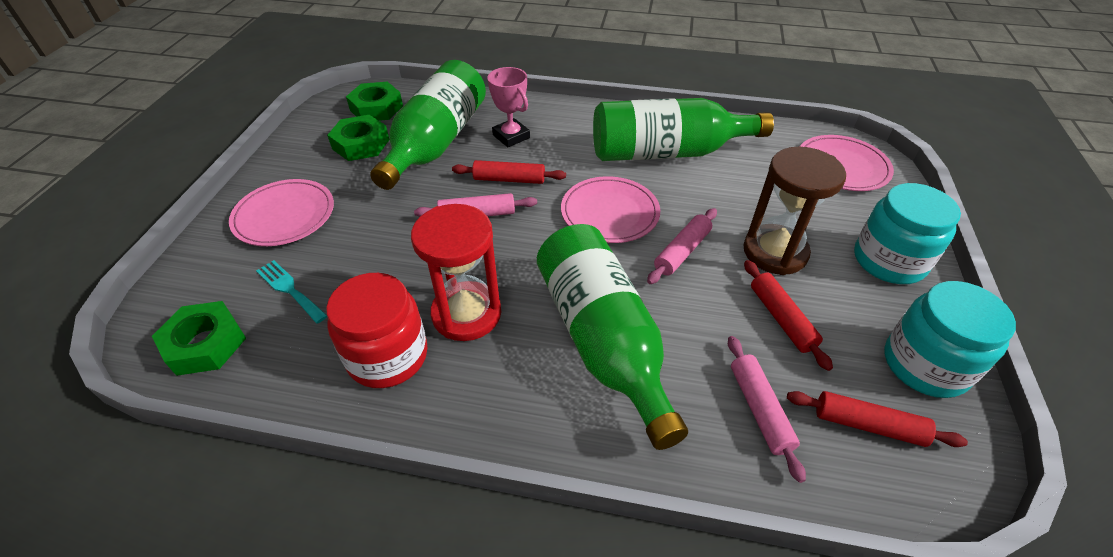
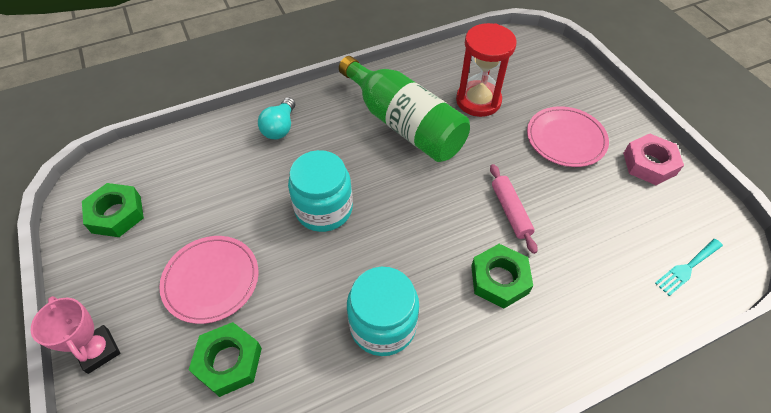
brown hourglass: 1 -> 0
green bottle: 3 -> 1
pink nut: 0 -> 1
pink plate: 3 -> 2
pink rolling pin: 3 -> 1
red jar: 1 -> 0
red rolling pin: 3 -> 0
turquoise light bulb: 0 -> 1

